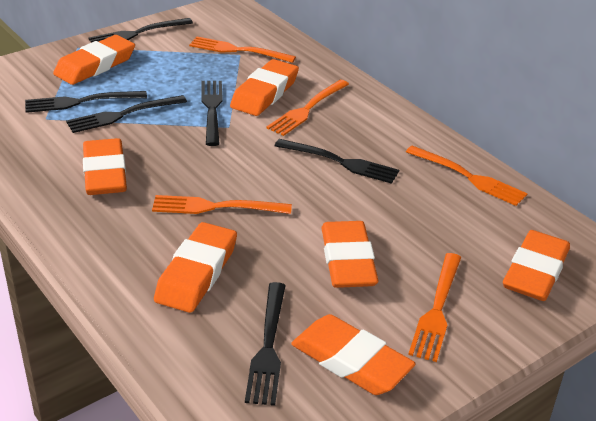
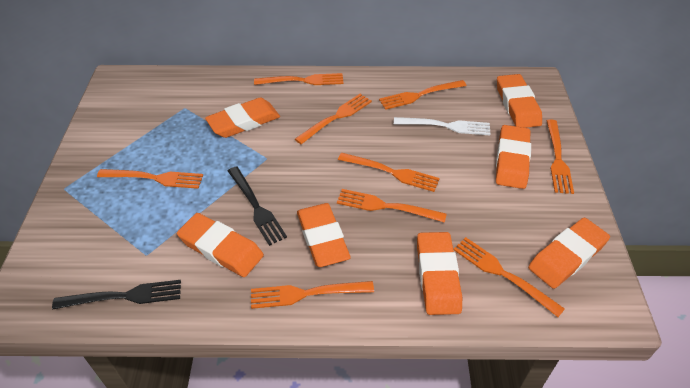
black fork: 6 -> 2
orange fork: 5 -> 9
white fork: 0 -> 1

